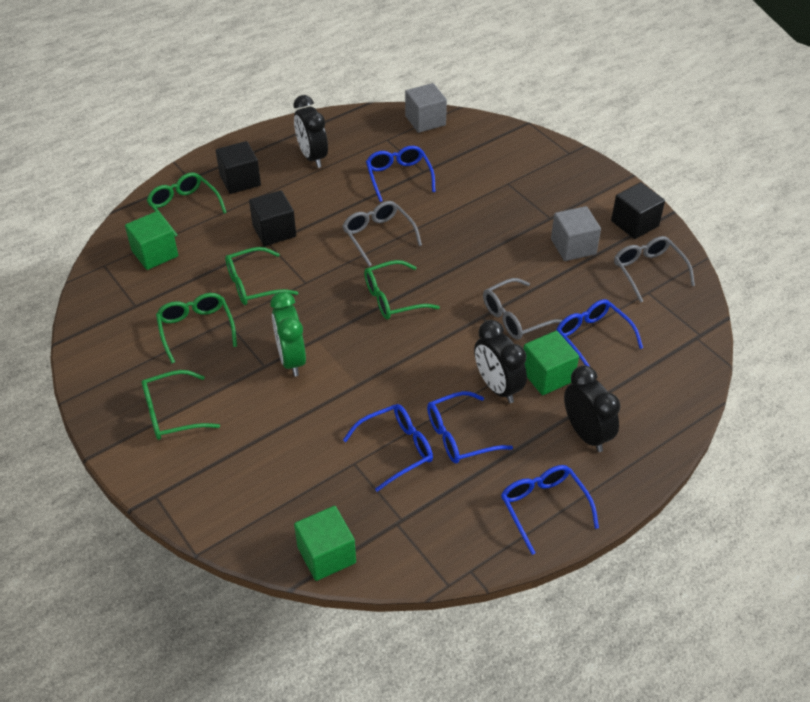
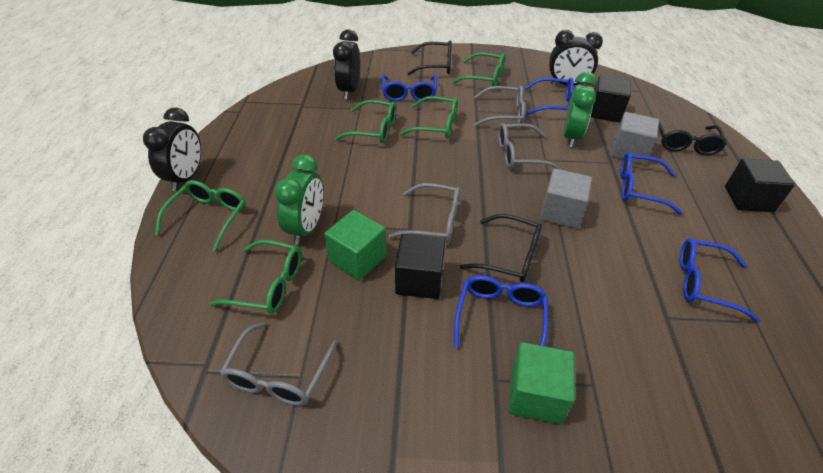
black glasses: 0 -> 3
green clock: 1 -> 2
green cube: 3 -> 2
grey glasses: 3 -> 4

